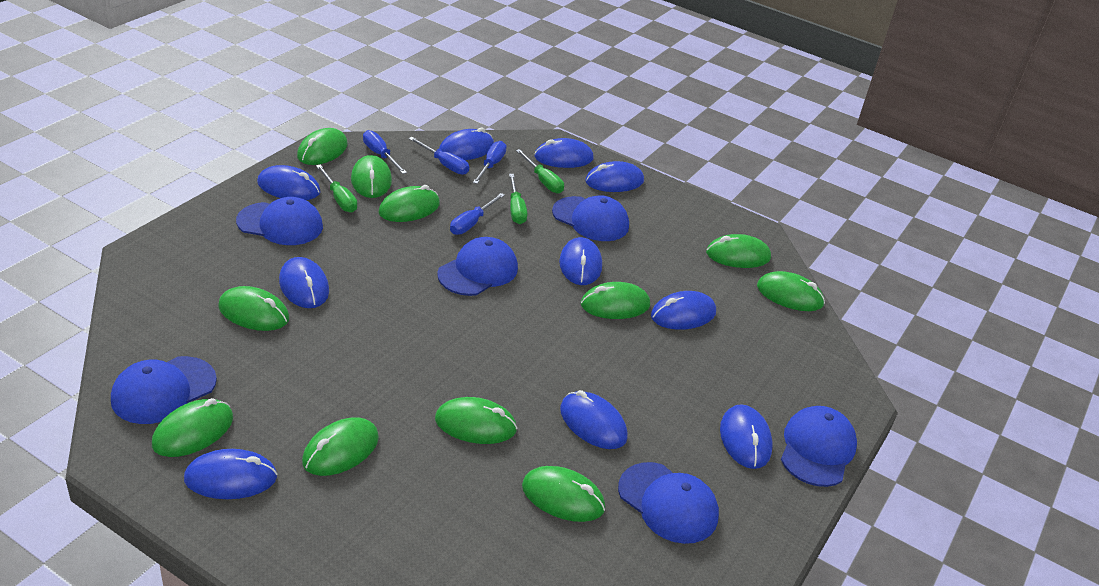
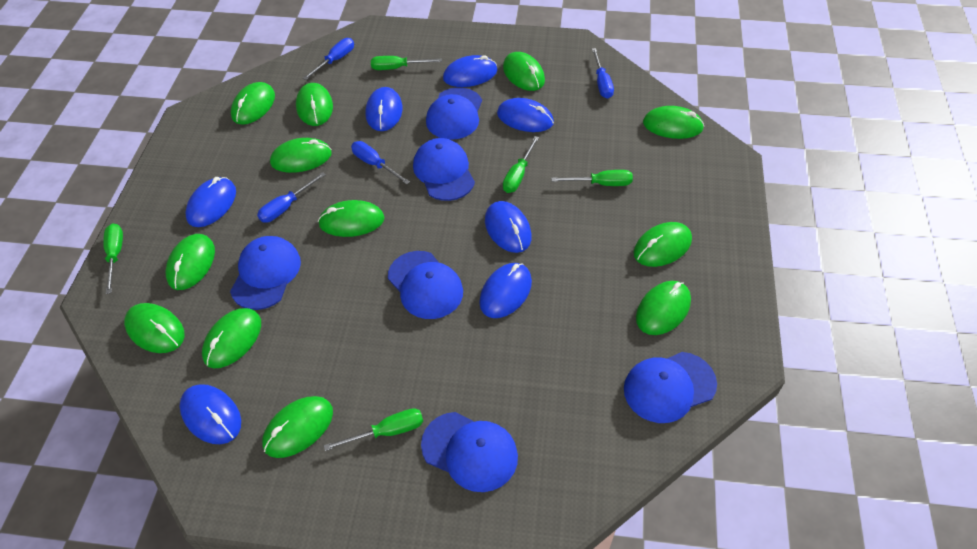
blue mouse: 10 -> 7
green mouse: 11 -> 12
green screwdriver: 3 -> 5

